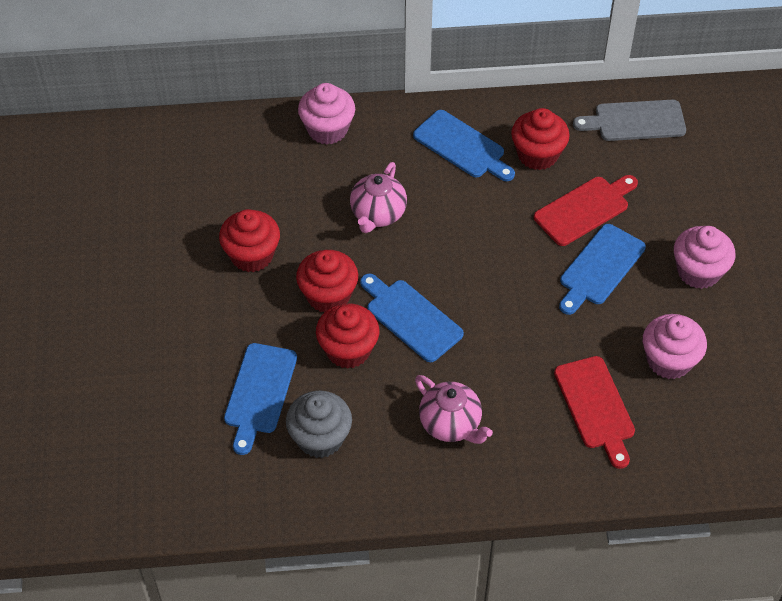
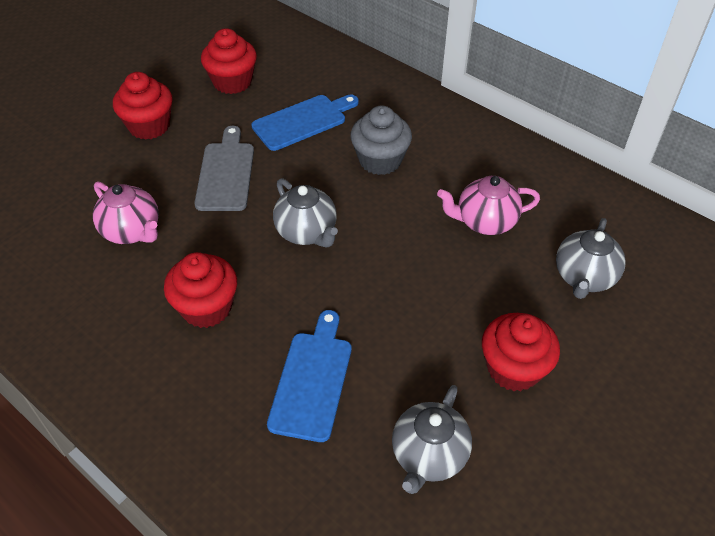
blue cutting board: 4 -> 2
grey teapot: 0 -> 3
pink cupcake: 3 -> 0
red cutting board: 2 -> 0

